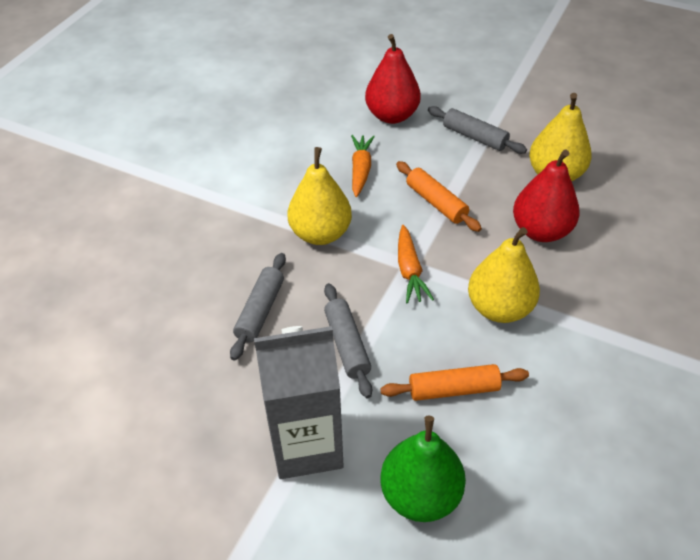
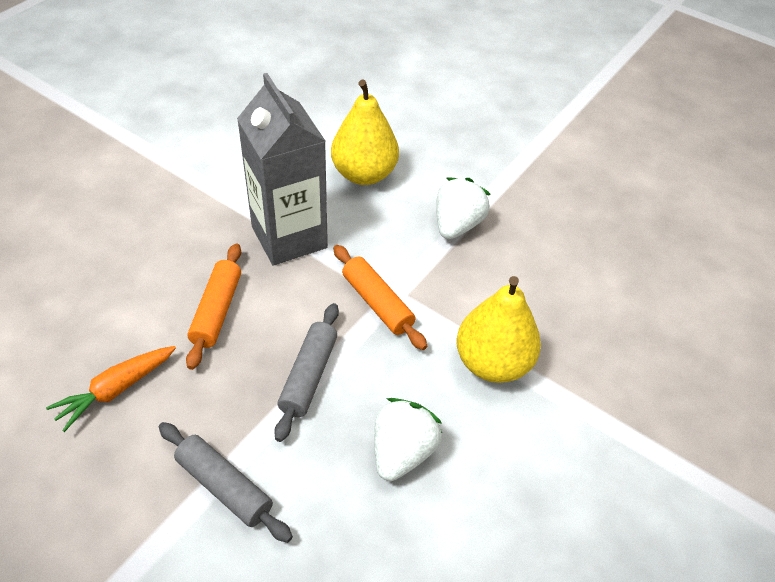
green pear: 1 -> 0
grey rolling pin: 3 -> 2
orange carrot: 2 -> 1
red pear: 2 -> 0
white strawberry: 0 -> 2
yellow pear: 3 -> 2

